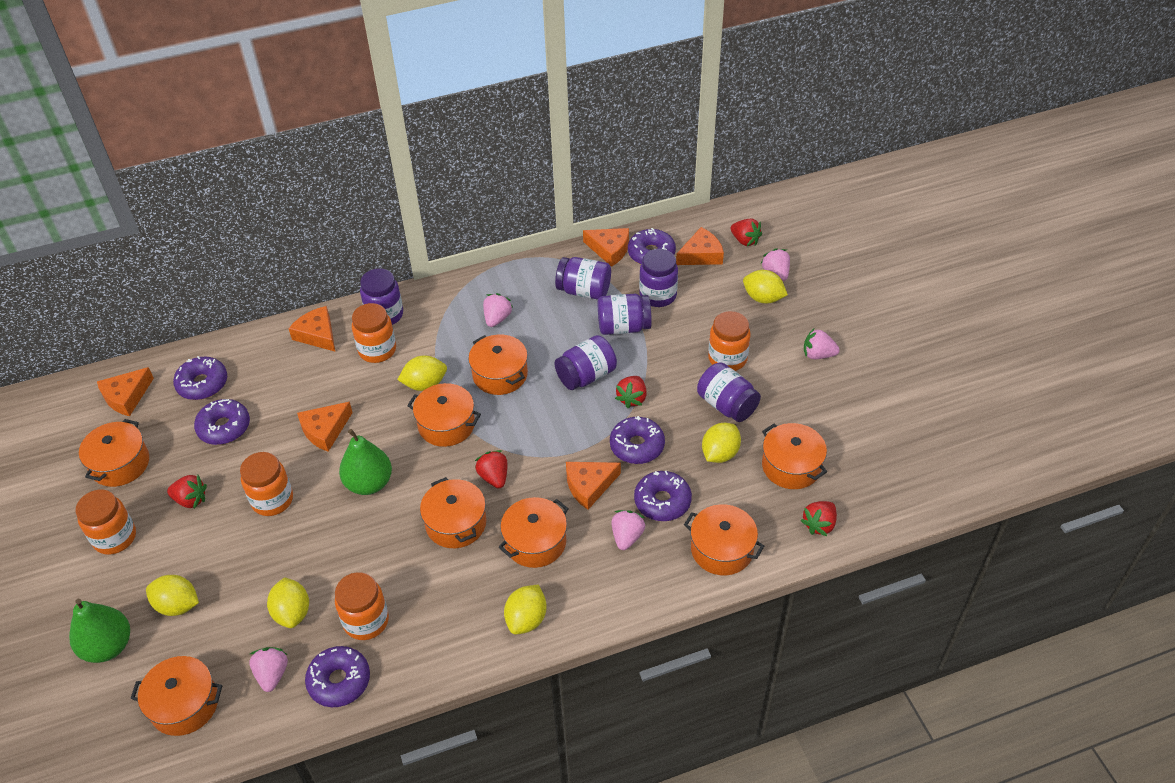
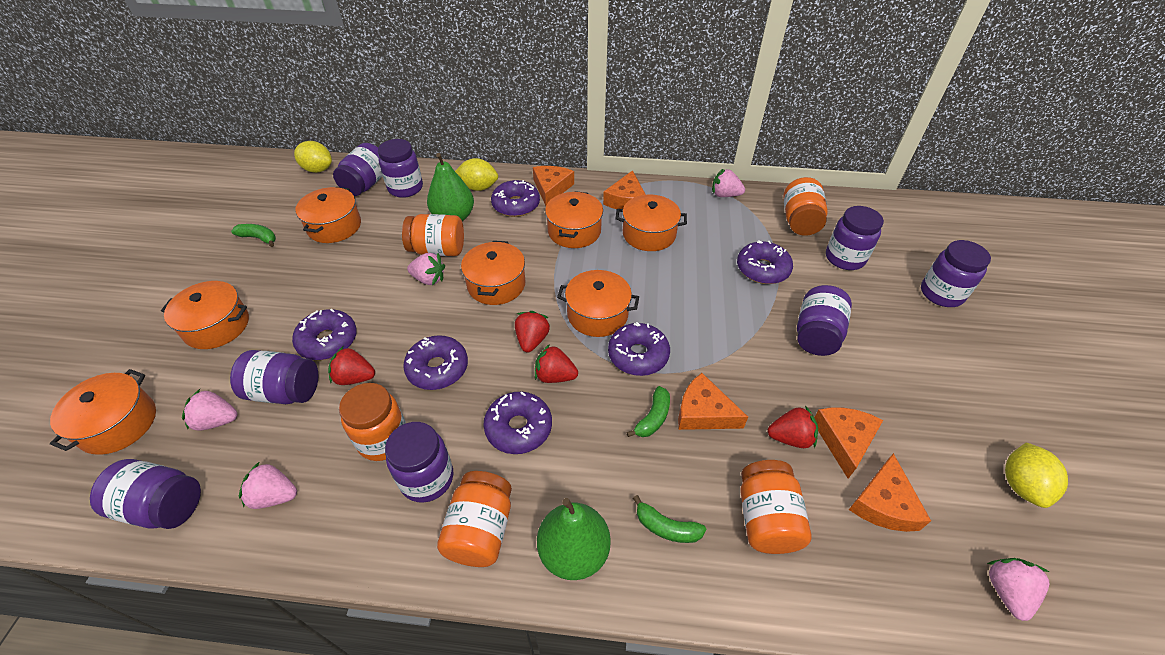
green banana: 0 -> 3
orange cheese: 6 -> 5
orange pot: 8 -> 7
purple jar: 6 -> 8
red strawberry: 5 -> 4
yellow lemon: 6 -> 3

